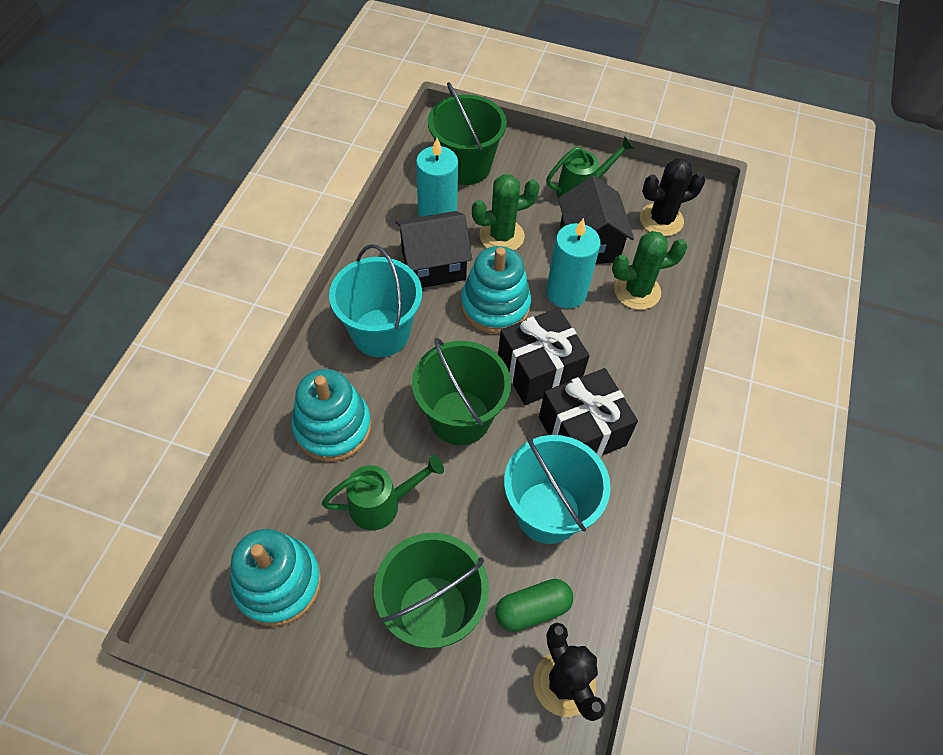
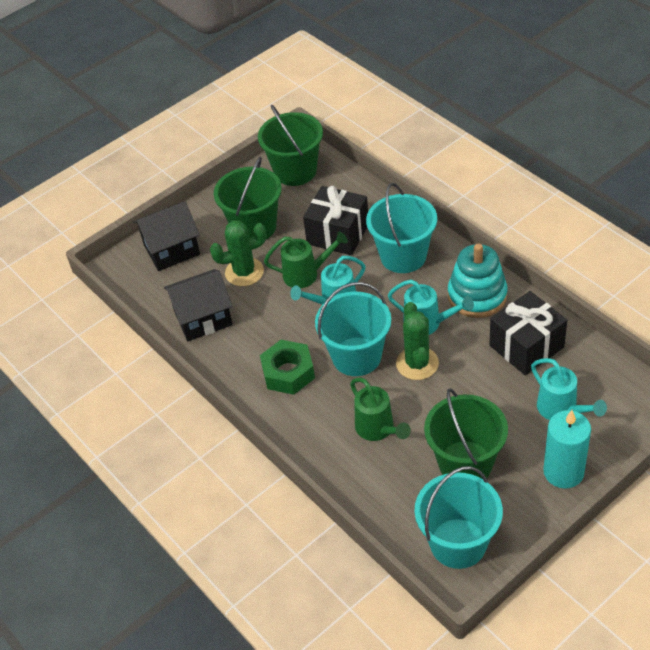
black cactus: 2 -> 0
green capsule: 1 -> 0
green nut: 0 -> 1
turquoise bucket: 2 -> 3
turquoise candle: 2 -> 1
turquoise stacking toy: 3 -> 1
turquoise watering can: 0 -> 3

